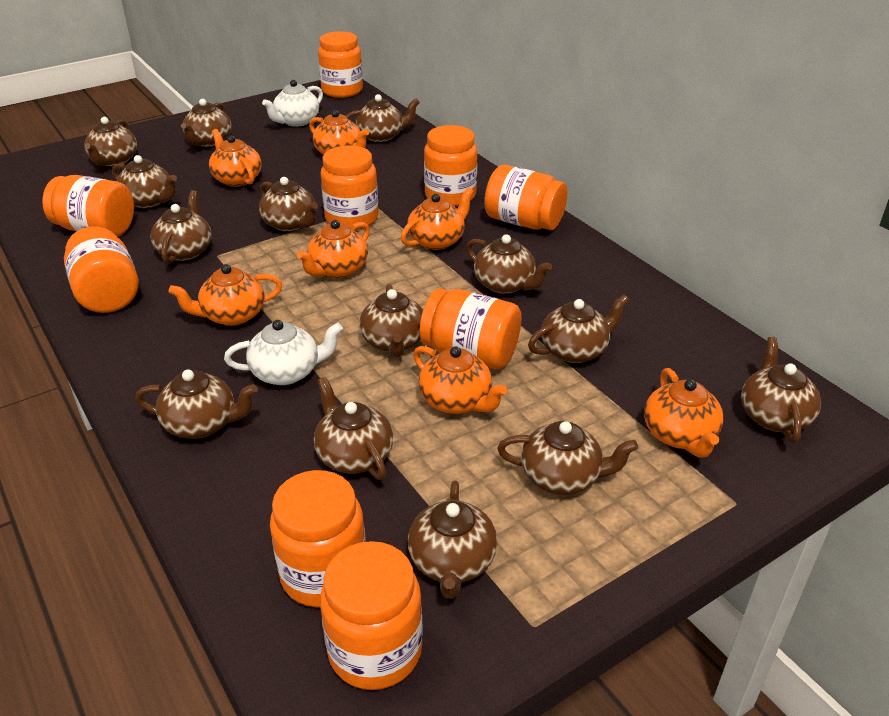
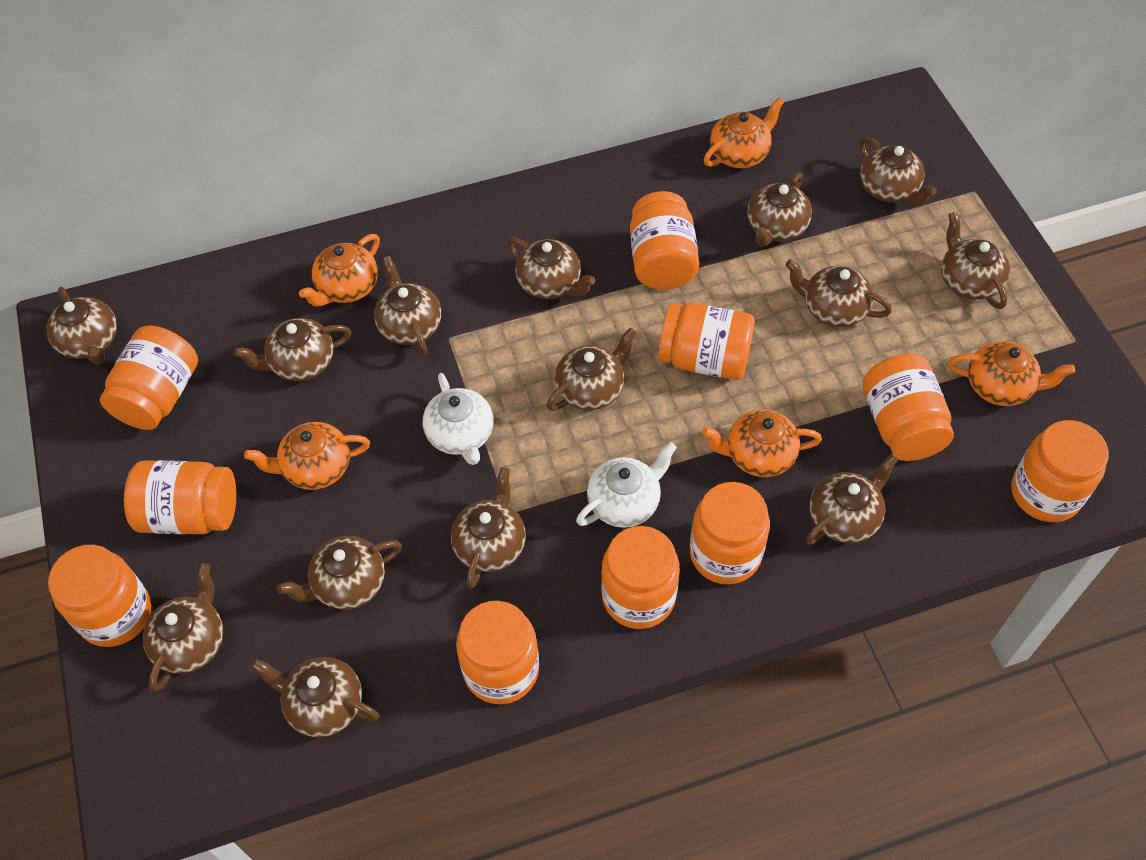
orange jar: 9 -> 10
orange teapot: 7 -> 5

